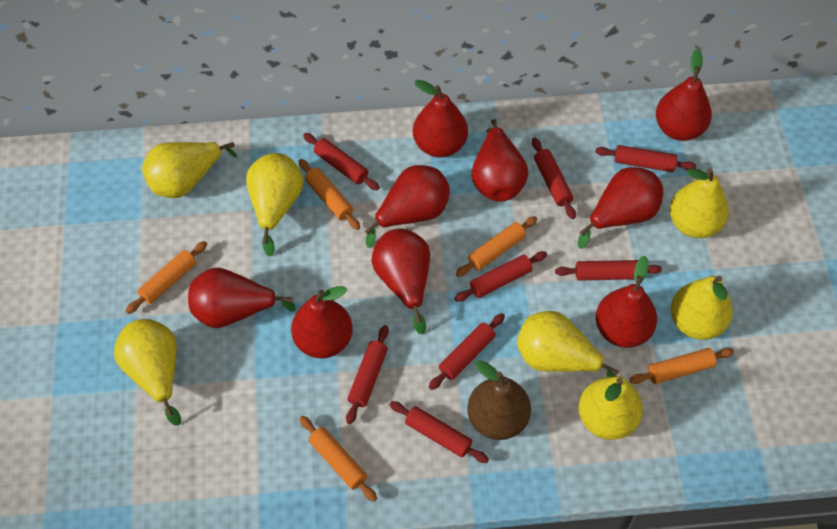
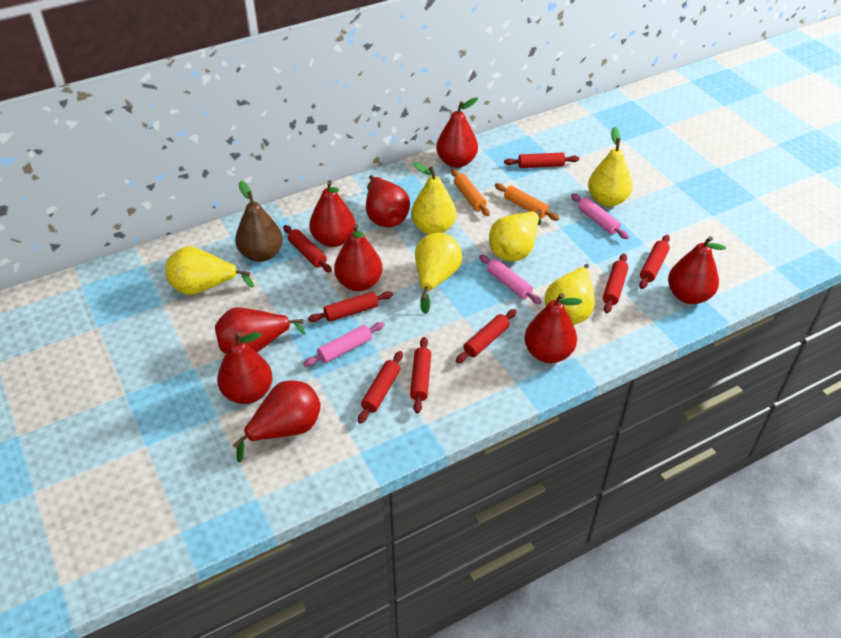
orange rolling pin: 5 -> 2
pink rolling pin: 0 -> 3
yellow pear: 7 -> 6

